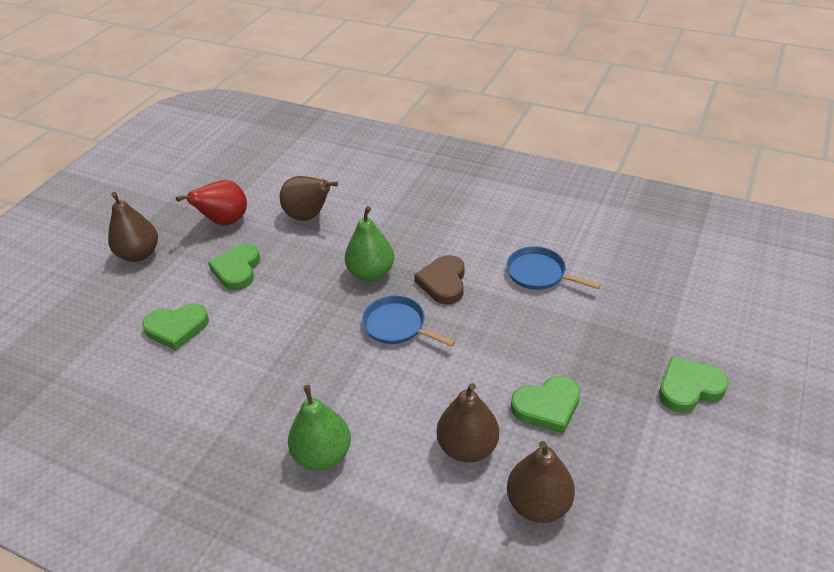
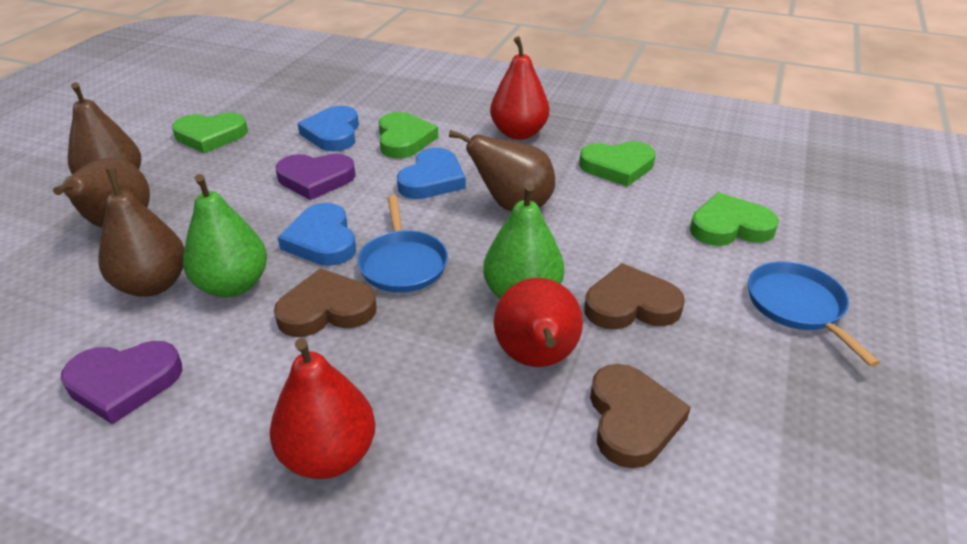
blue heart: 0 -> 3
brown heart: 1 -> 3
purple heart: 0 -> 2
red pear: 1 -> 3

